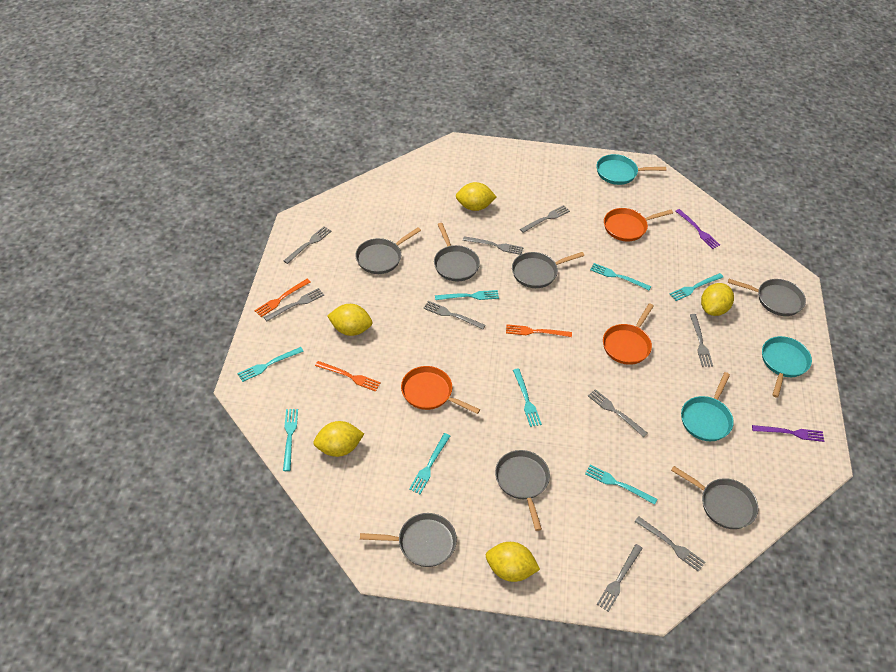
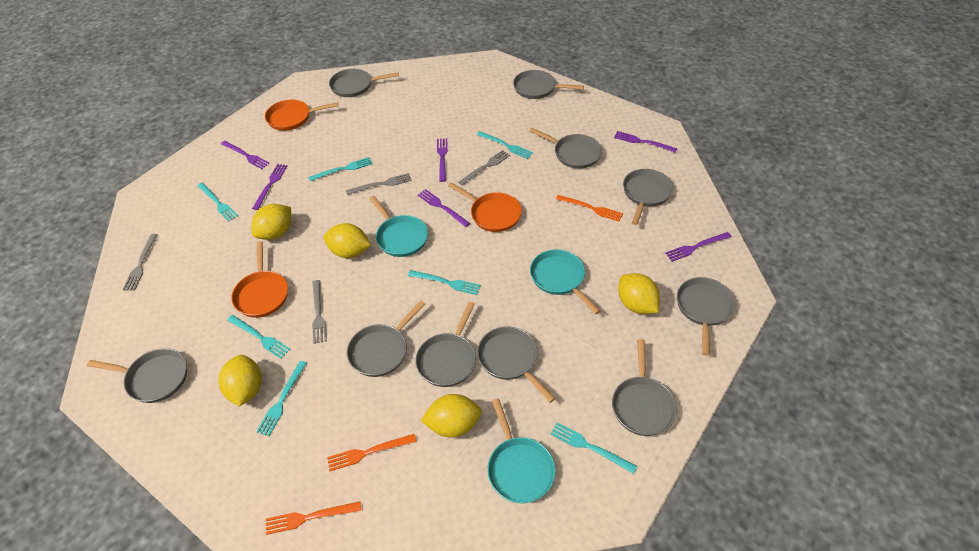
grey fork: 9 -> 4
grey pan: 7 -> 10
purple fork: 2 -> 6
turquoise fork: 8 -> 7

